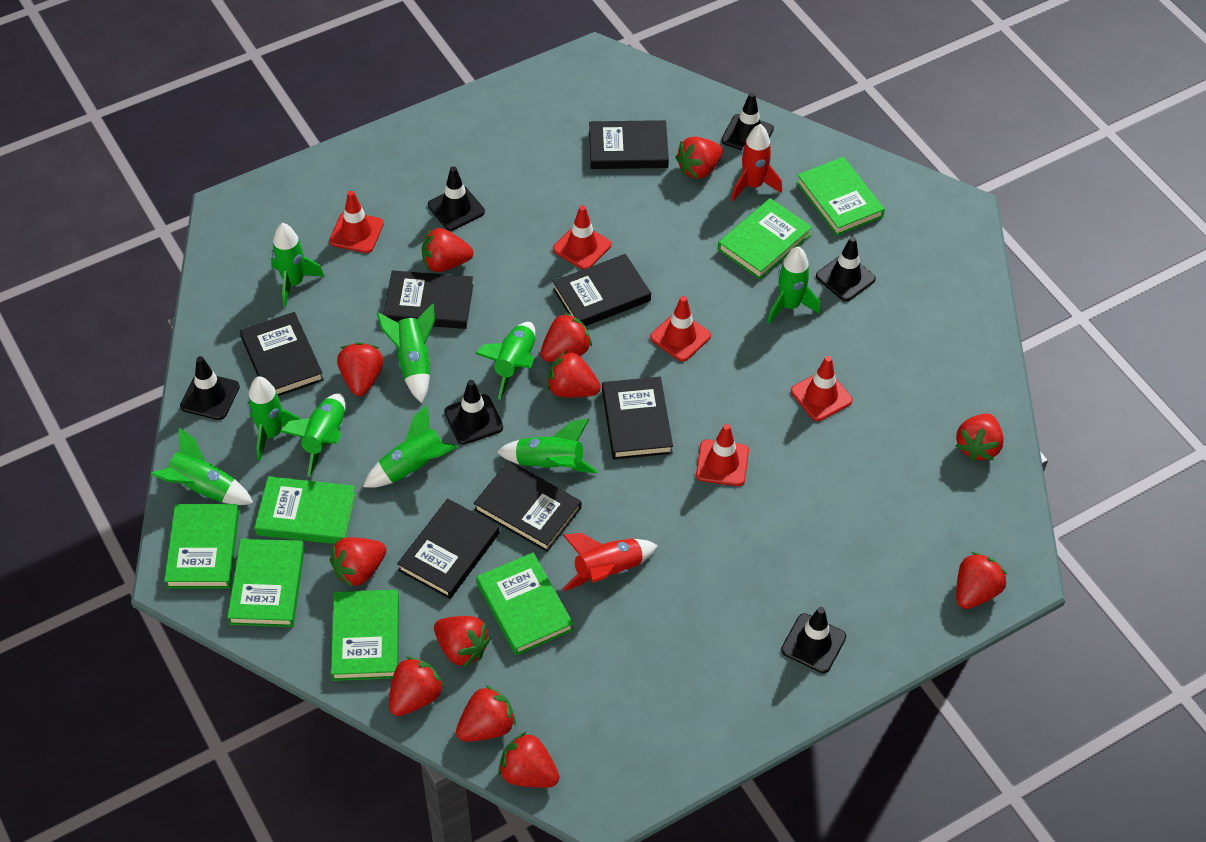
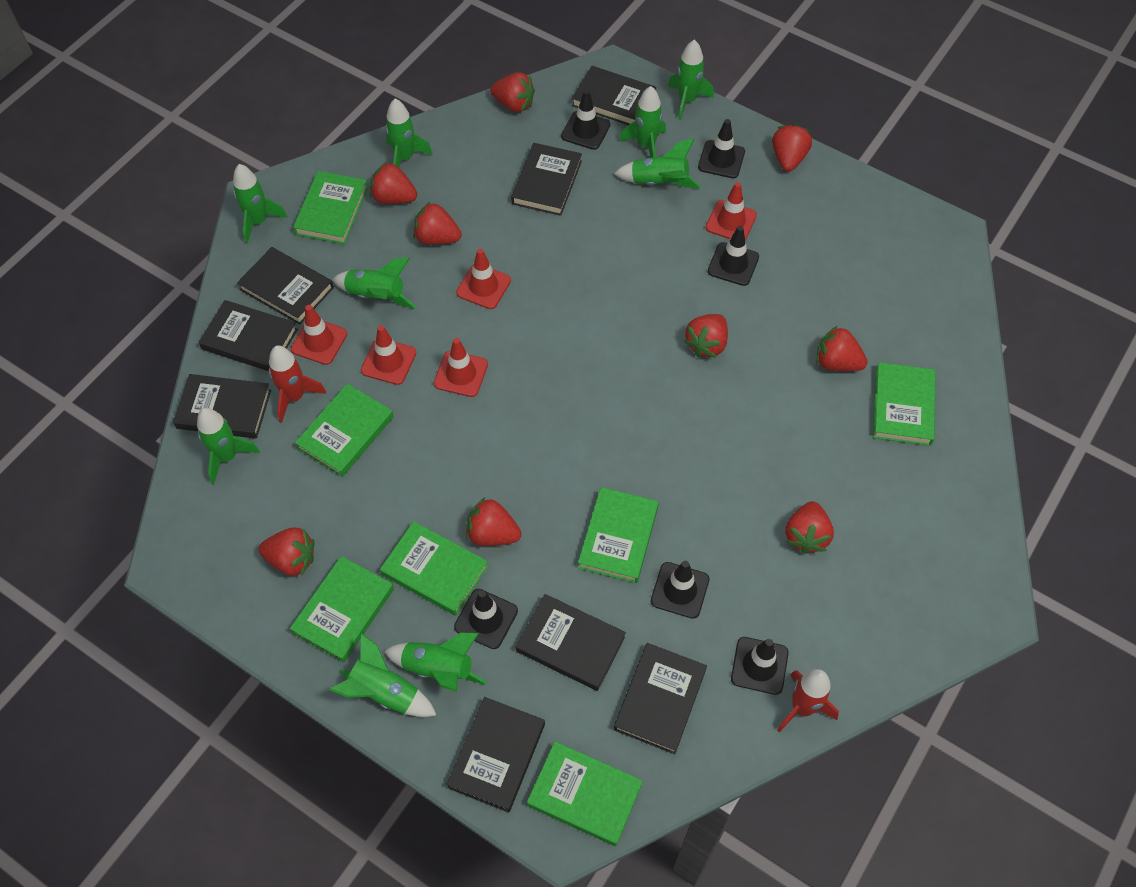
black book: 7 -> 8
red strawberry: 12 -> 9

